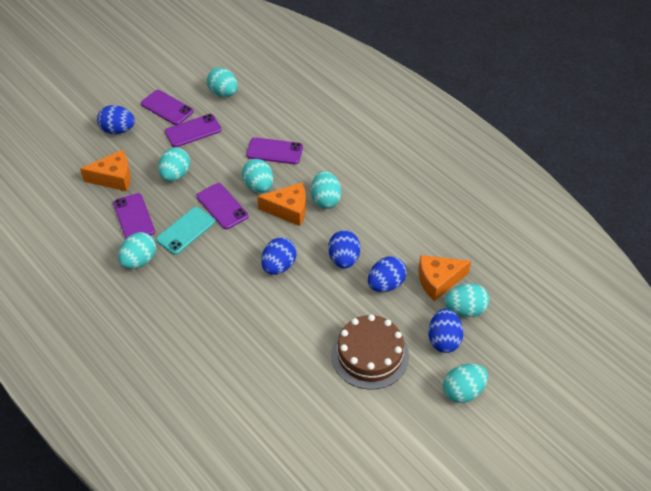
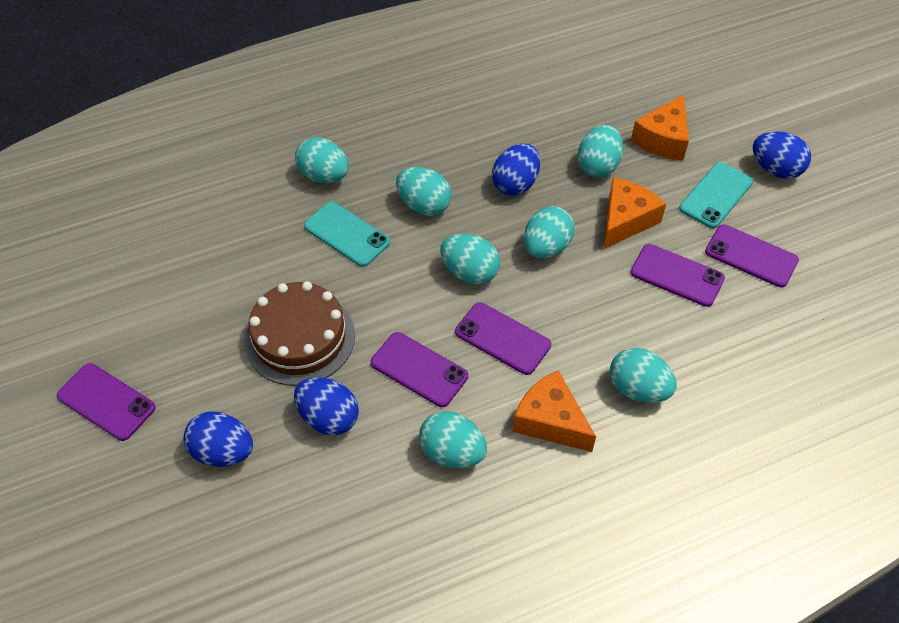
blue egg: 5 -> 4
turquoise phone: 1 -> 2

